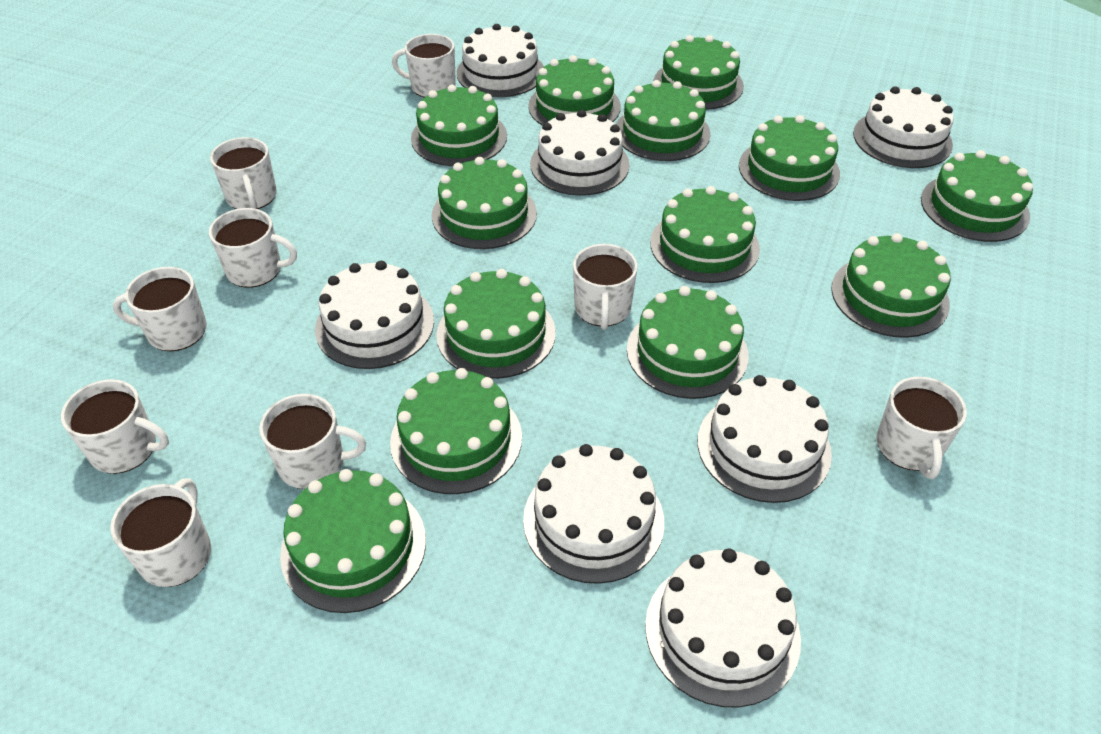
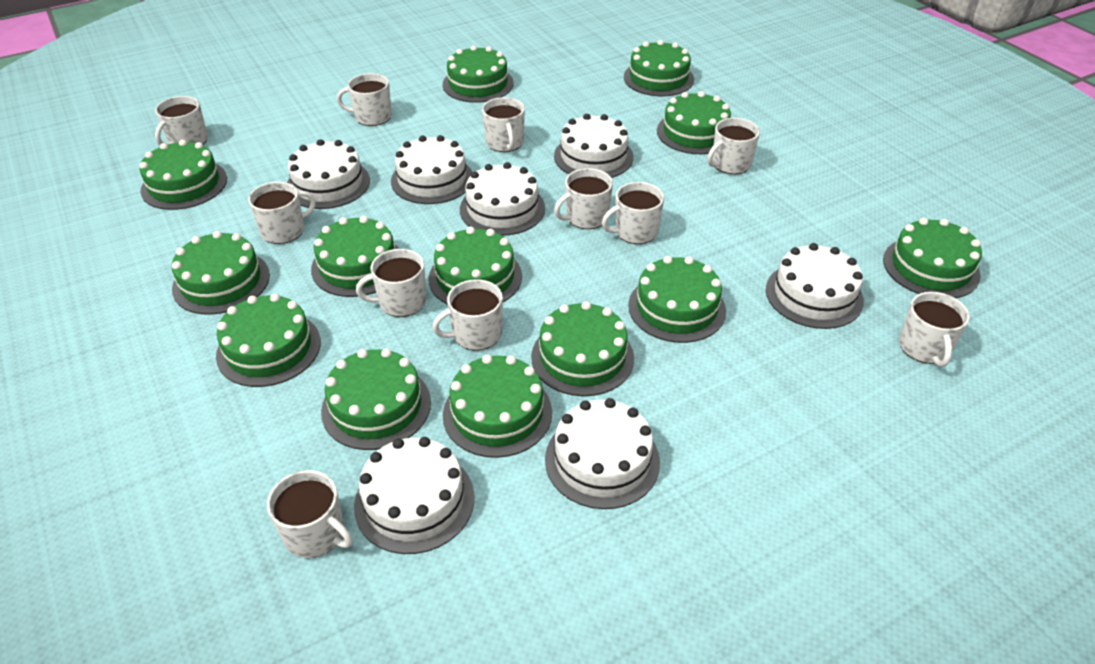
white mug: 9 -> 11

